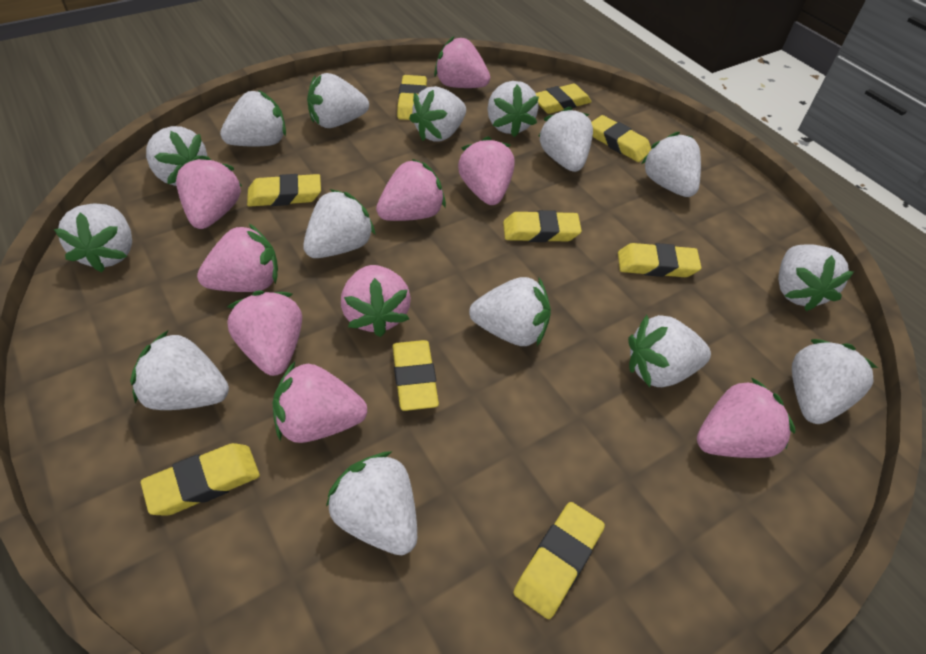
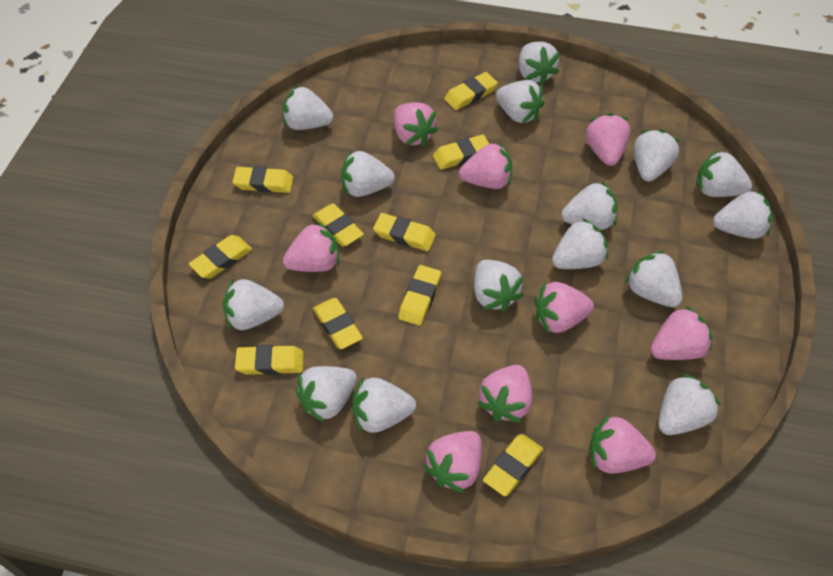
yellow eraser: 9 -> 10

